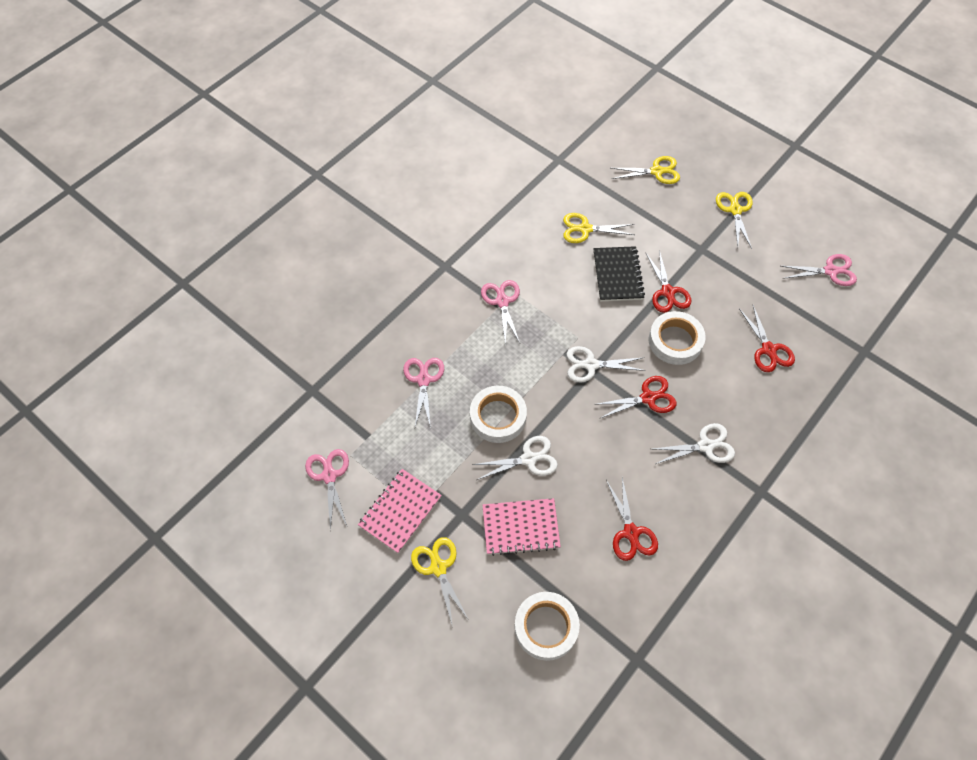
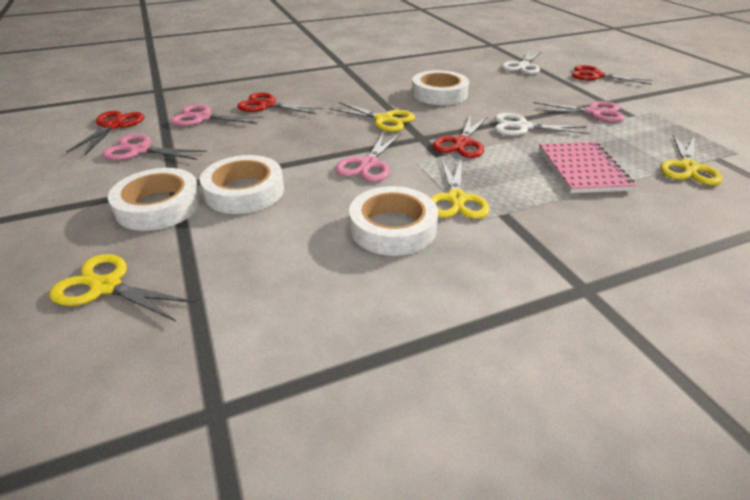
black notebook: 1 -> 0
pink notebook: 2 -> 1
white scissors: 3 -> 2
white tape: 3 -> 4

